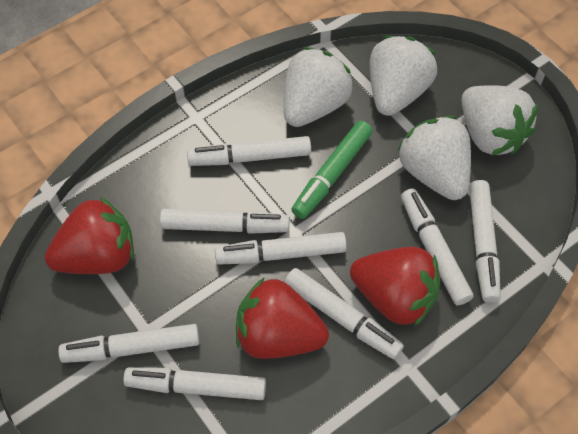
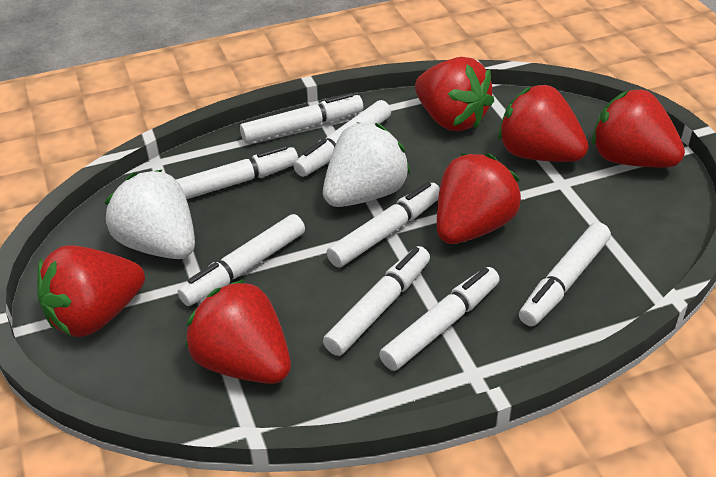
green marker: 1 -> 0
red strawberry: 3 -> 6
white strawberry: 4 -> 2

